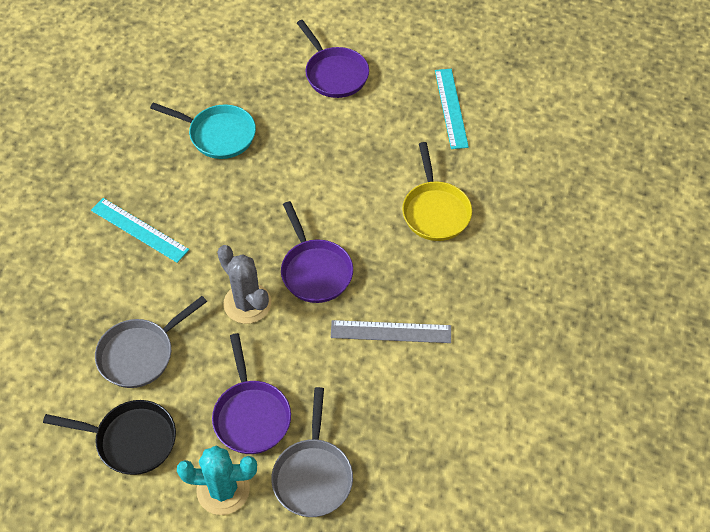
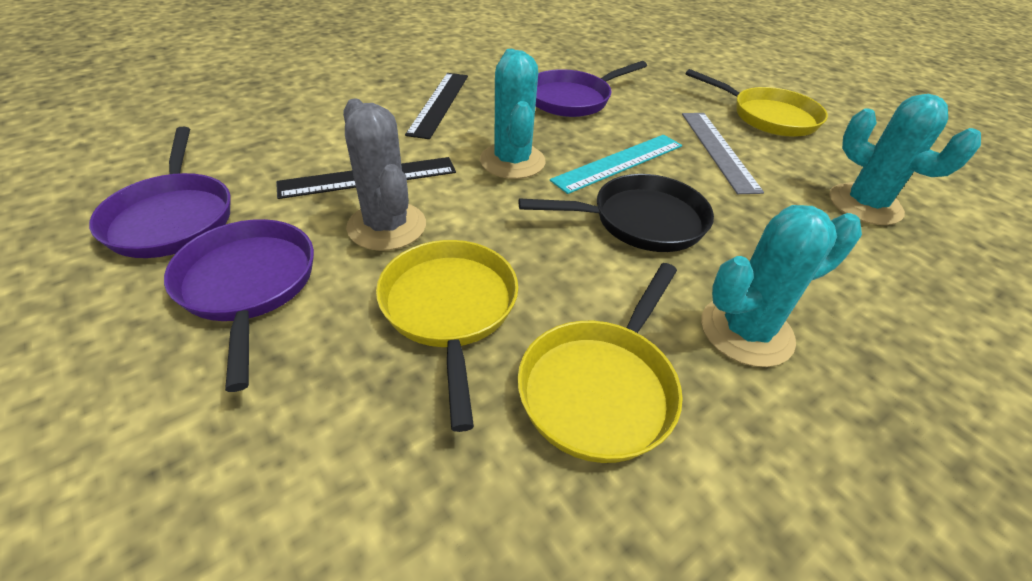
black ruler: 0 -> 2
grey pan: 2 -> 0
turquoise cactus: 1 -> 3
turquoise pan: 1 -> 0
turquoise ruler: 2 -> 1
yellow pan: 1 -> 3

